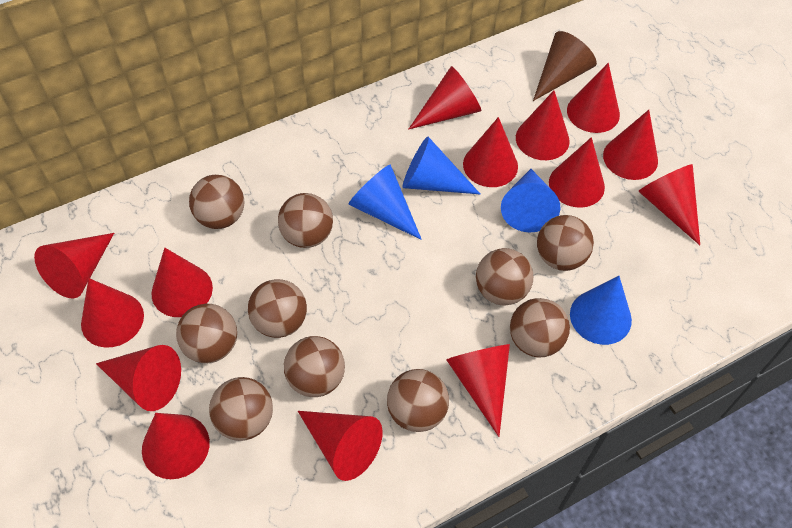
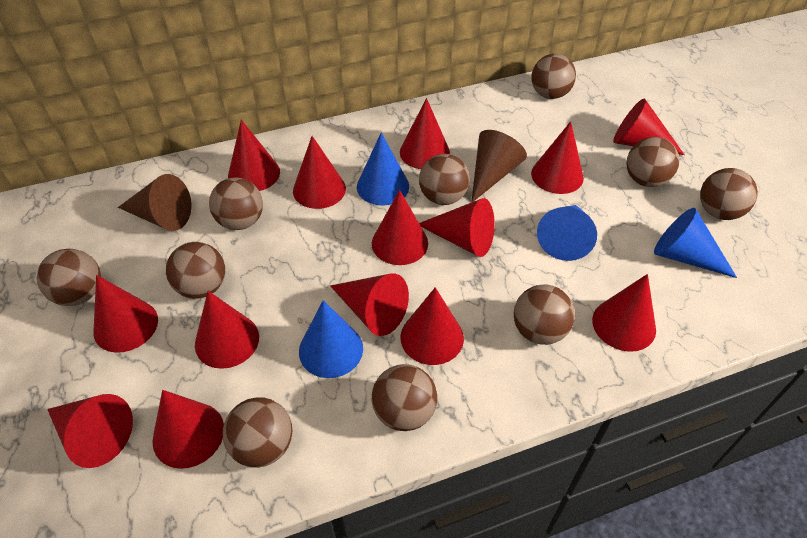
brown cone: 1 -> 2

